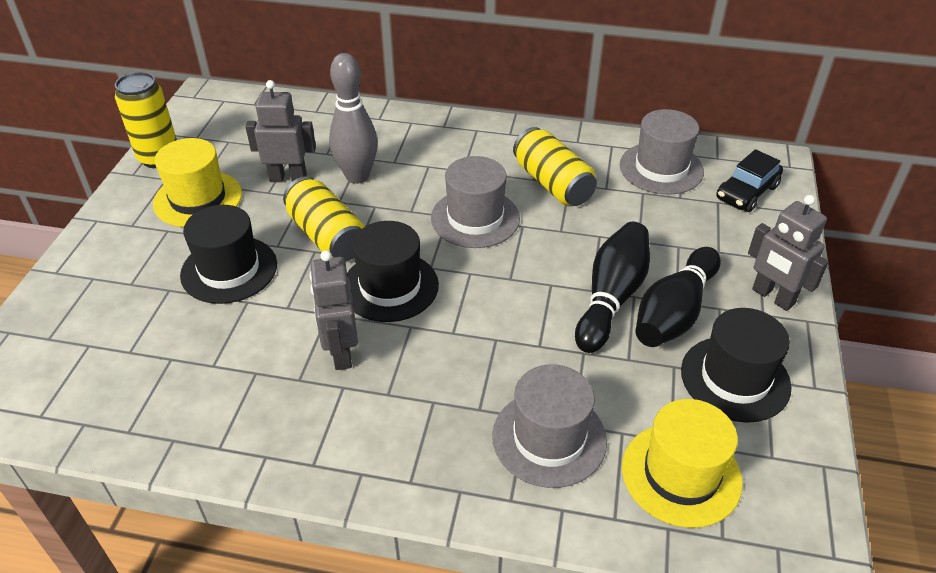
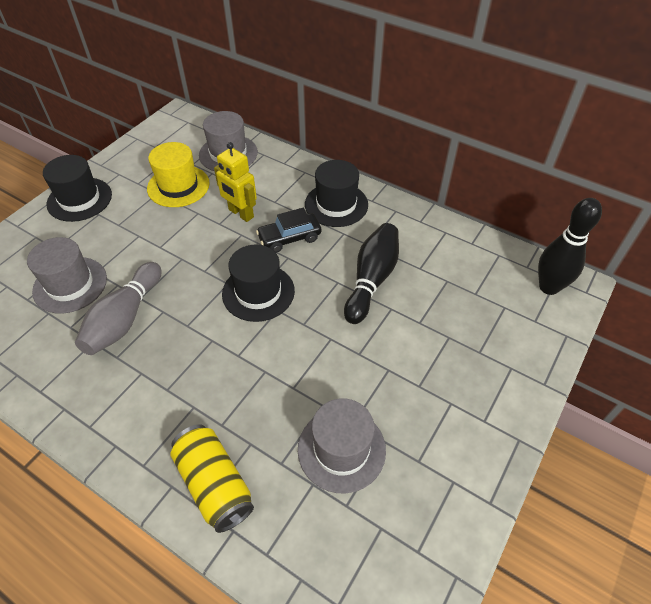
grey robot: 3 -> 0
yellow can: 3 -> 1
yellow hat: 2 -> 1
yellow robot: 0 -> 1

